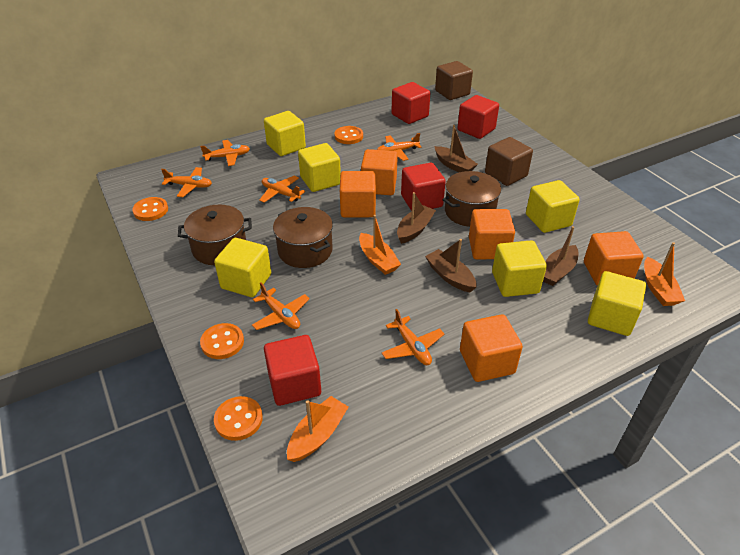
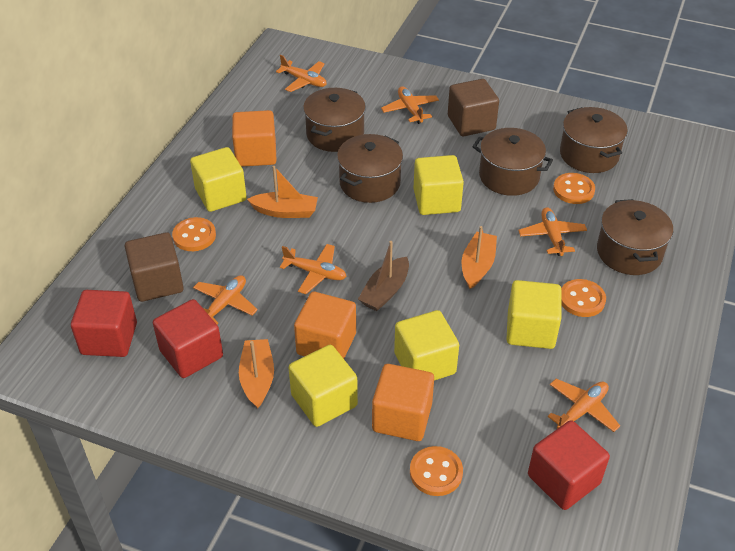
brown boat: 4 -> 1
brown pot: 3 -> 5
orange cube: 5 -> 3
red cube: 4 -> 3
yellow cube: 6 -> 5

